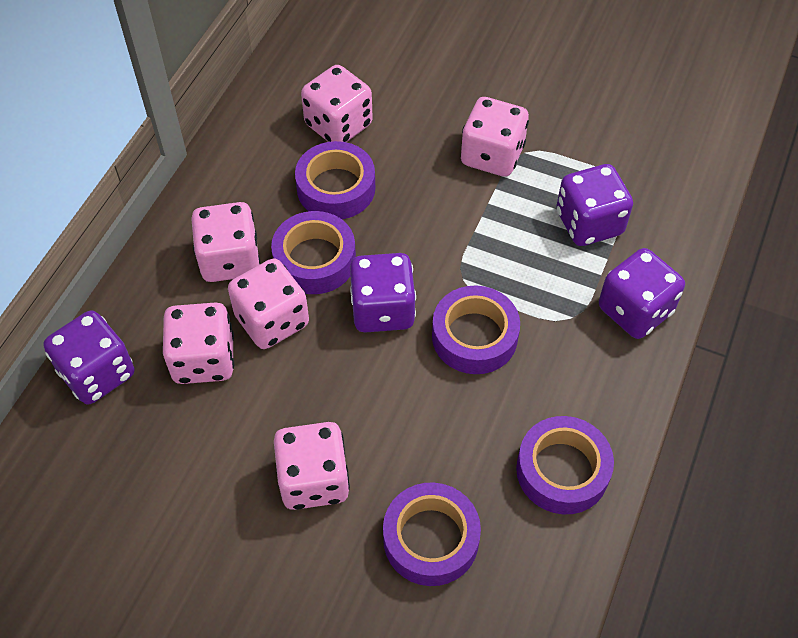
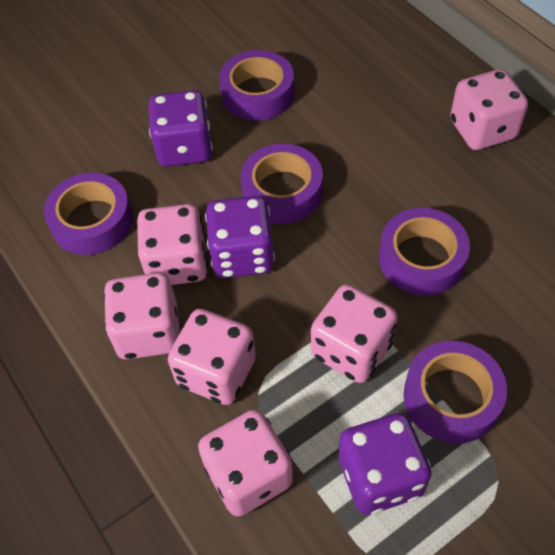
purple dice: 4 -> 3

